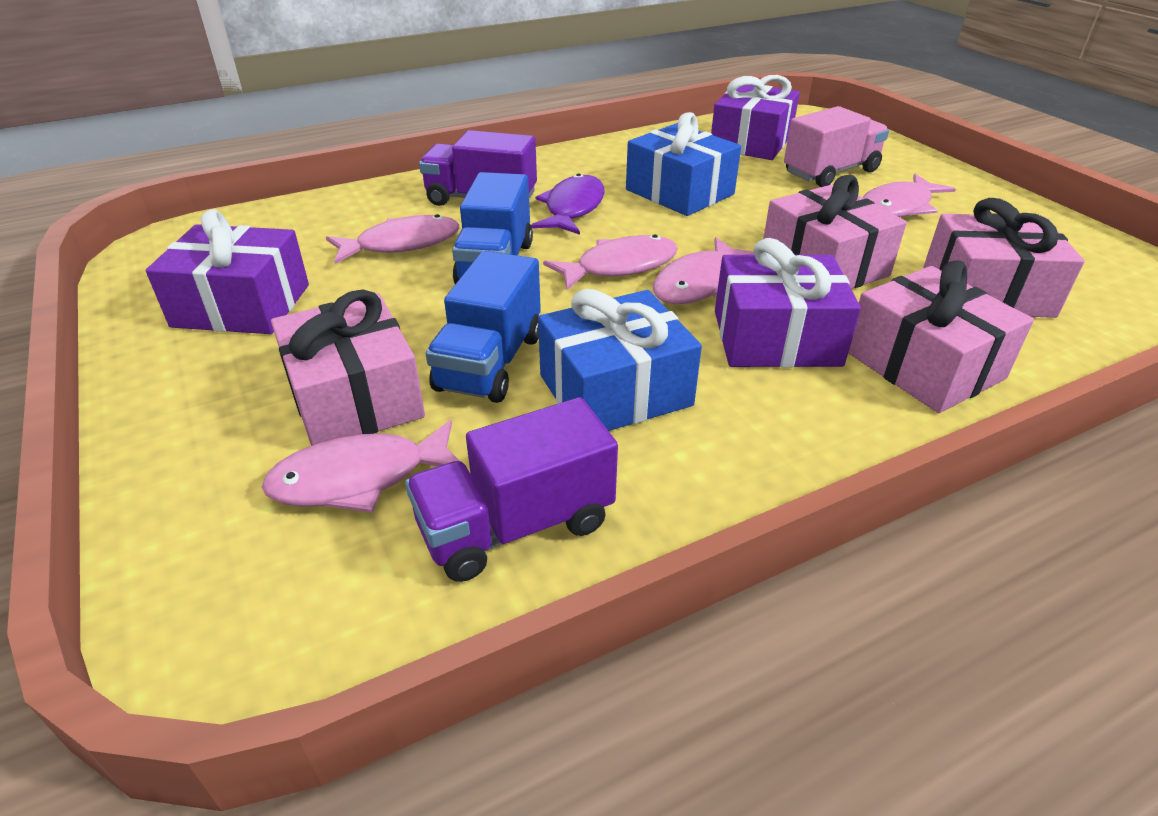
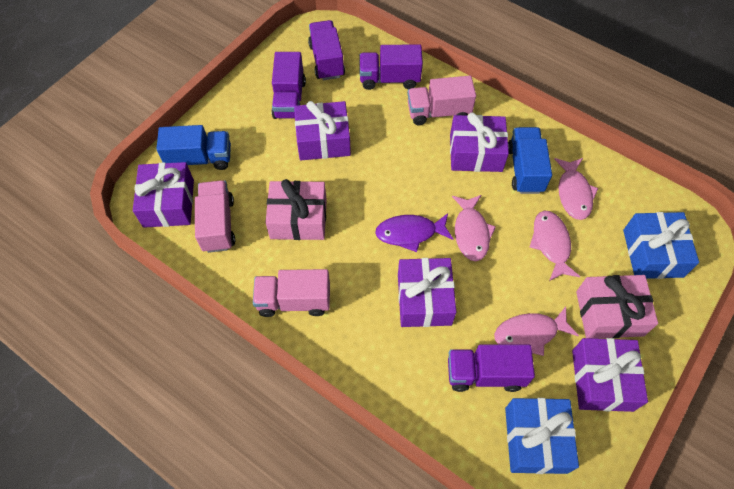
pink fish: 5 -> 4
pink gift: 4 -> 2
pink truck: 1 -> 3
purple gift: 3 -> 5
purple truck: 2 -> 4

